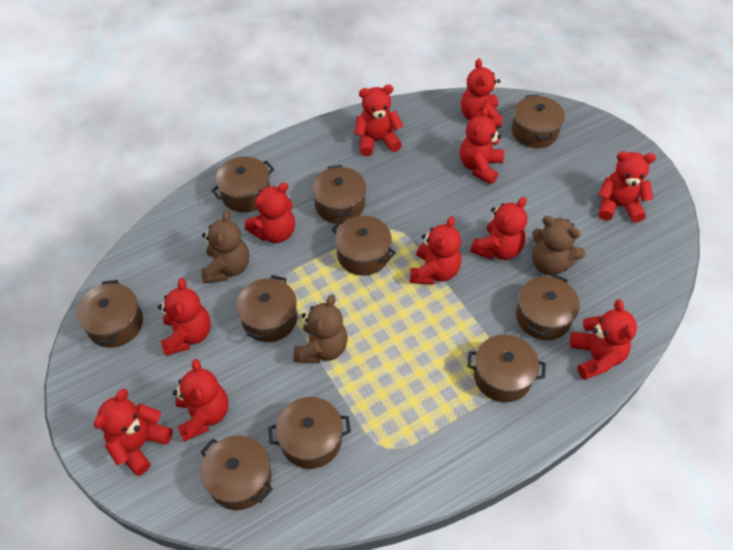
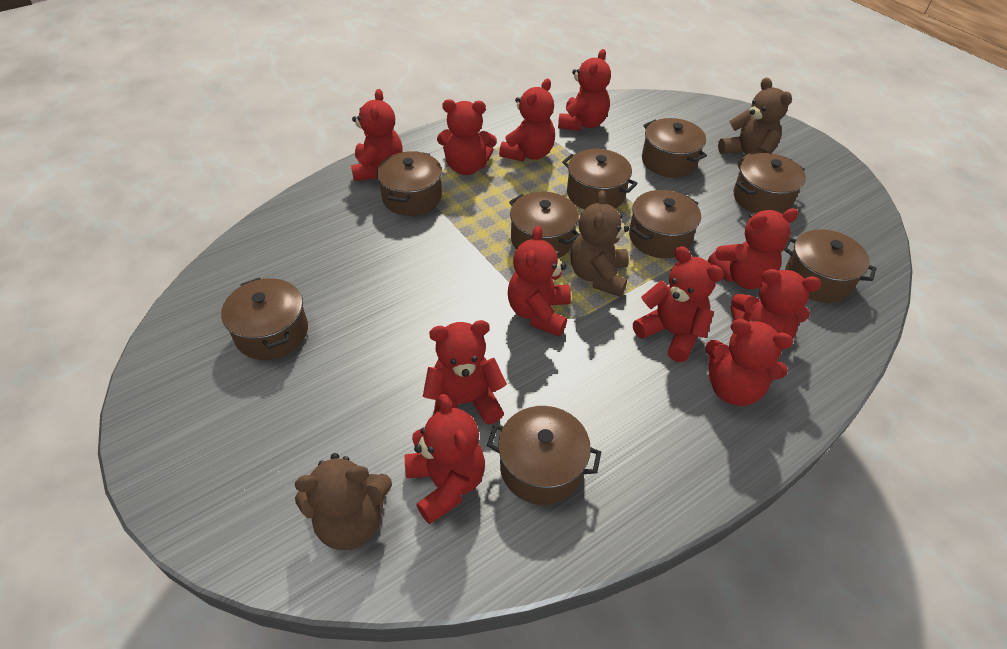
brown pot: 10 -> 9

